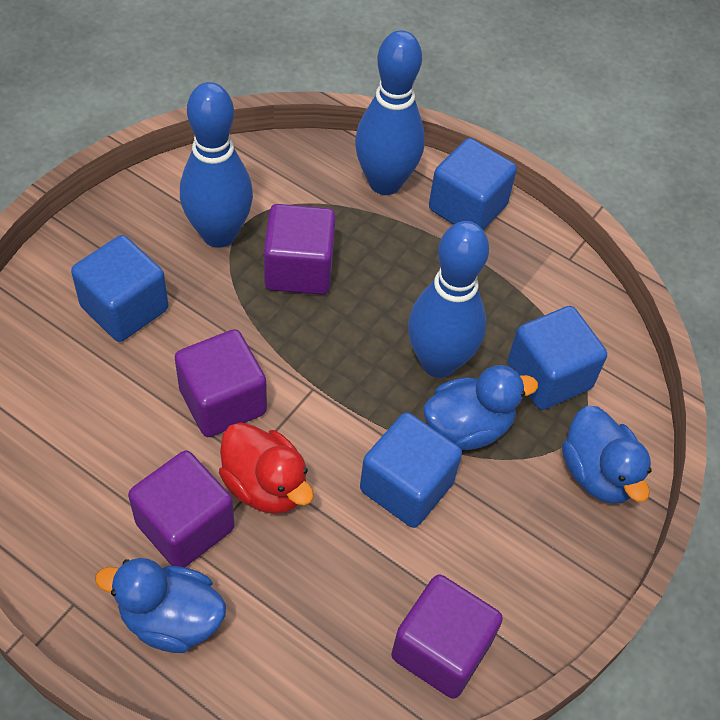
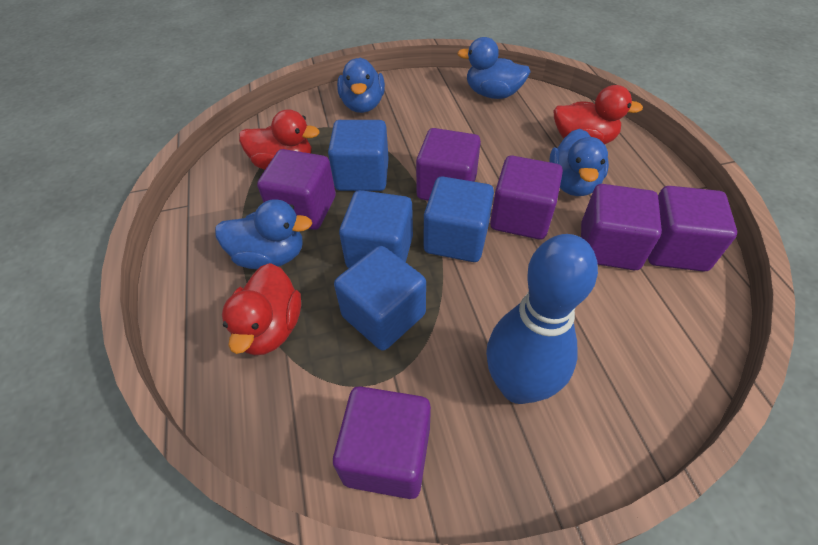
blue bowling pin: 3 -> 1
blue duck: 3 -> 4
purple cube: 4 -> 6
red duck: 1 -> 3

